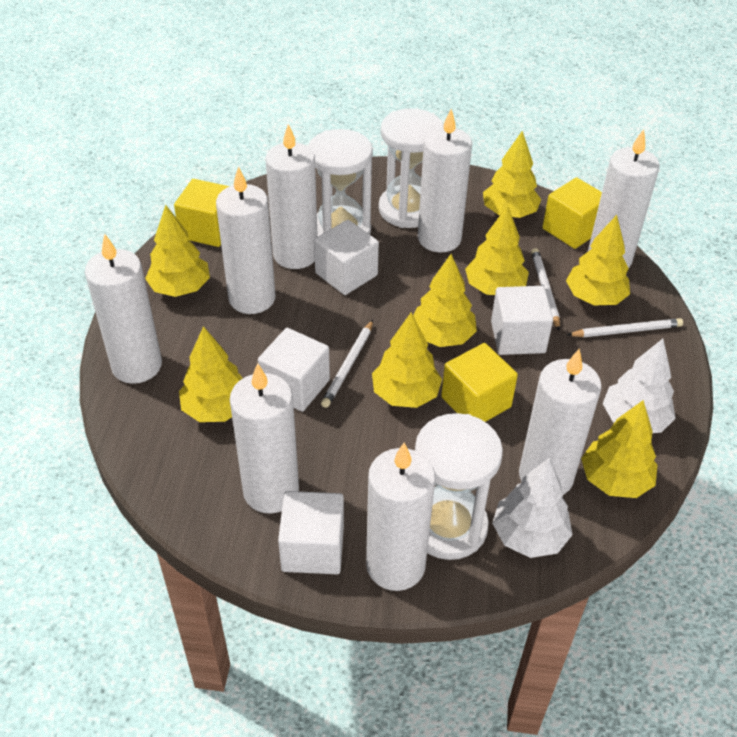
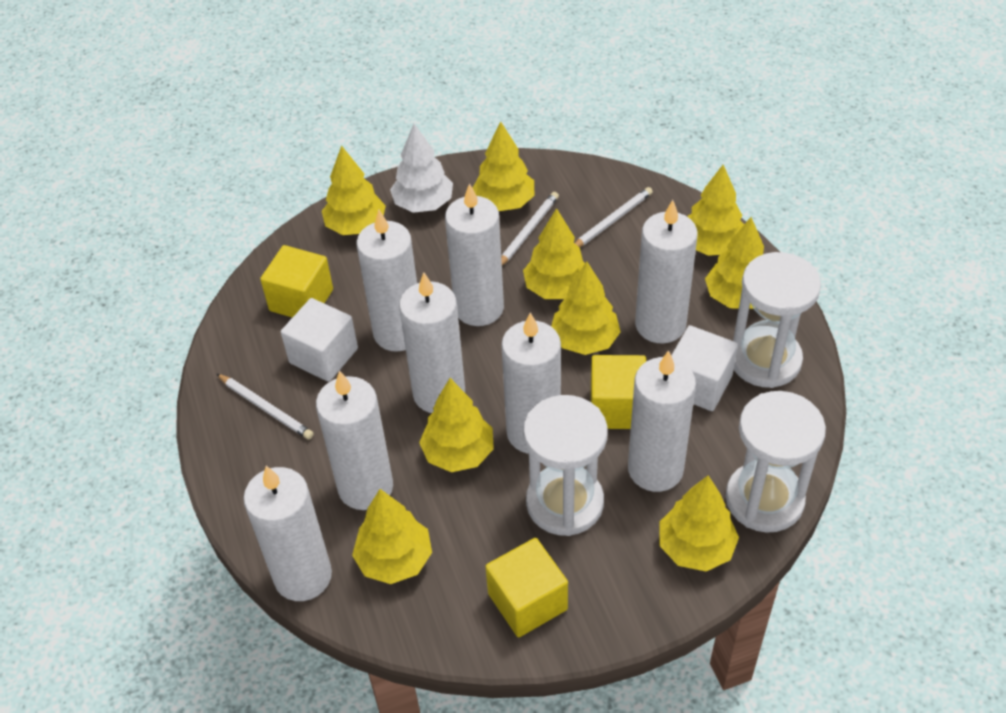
white cube: 4 -> 2
white tree: 2 -> 1
yellow tree: 8 -> 9

